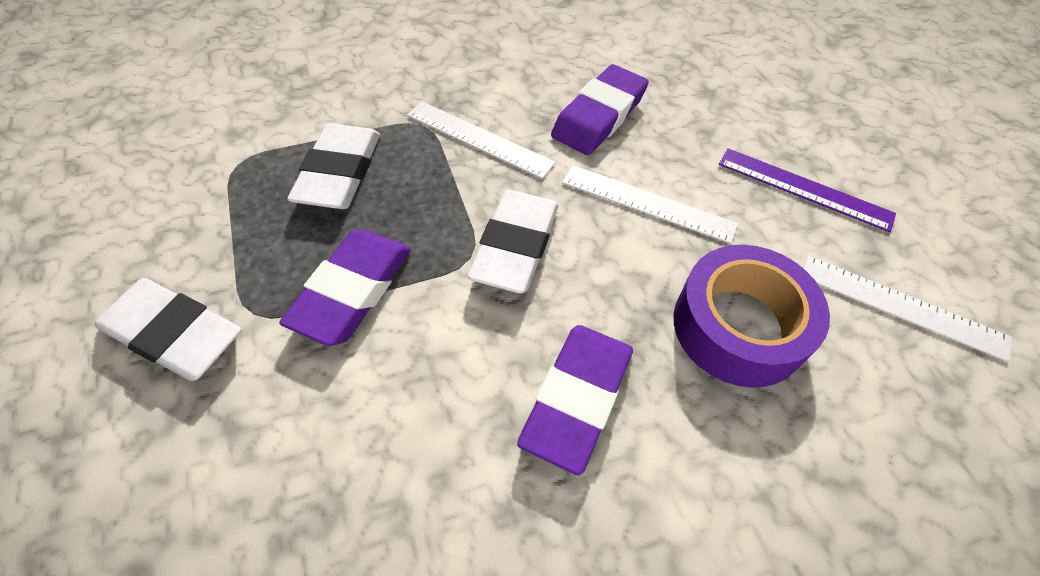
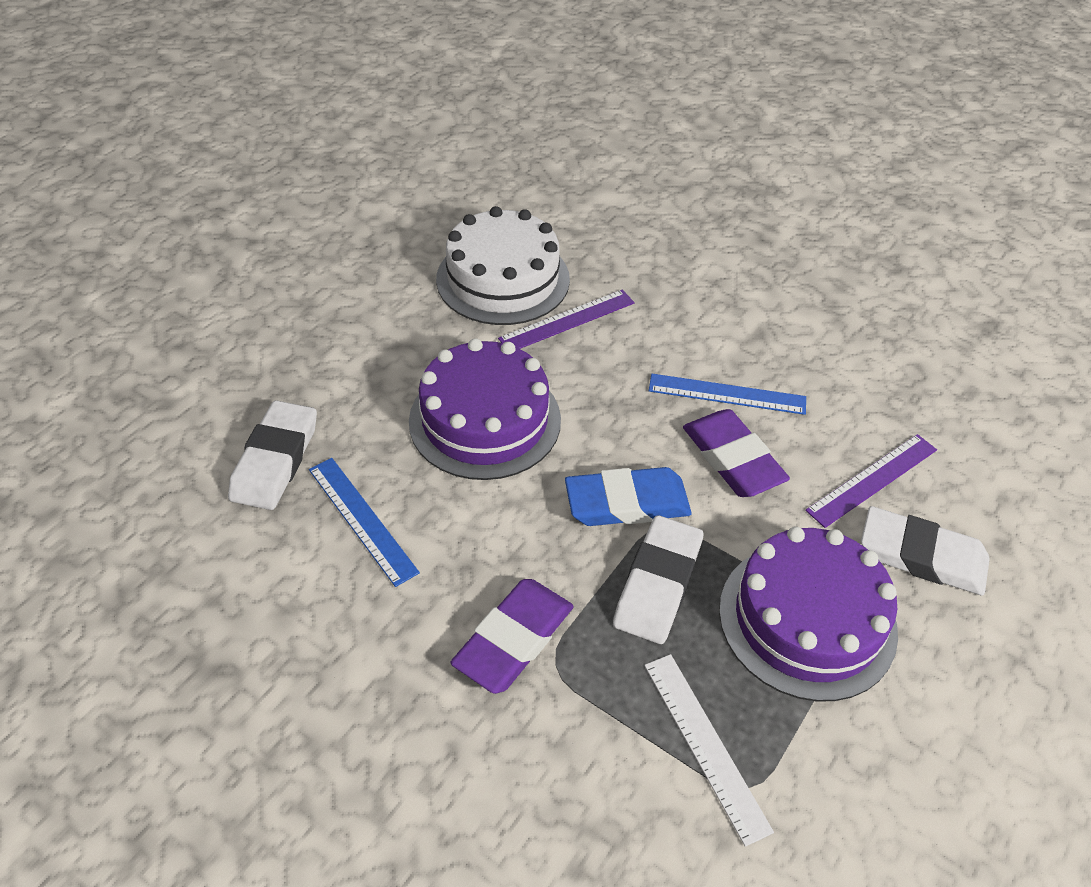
blue eraser: 0 -> 1
blue ruler: 0 -> 2
purple cake: 0 -> 2
purple eraser: 3 -> 2
purple ruler: 1 -> 2
purple tape: 1 -> 0
white cake: 0 -> 1
white ruler: 3 -> 1

